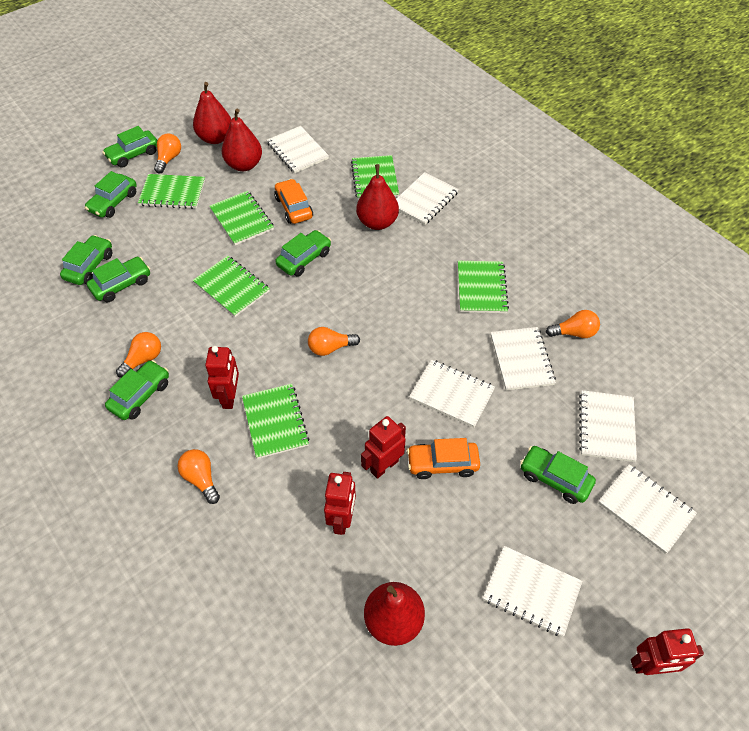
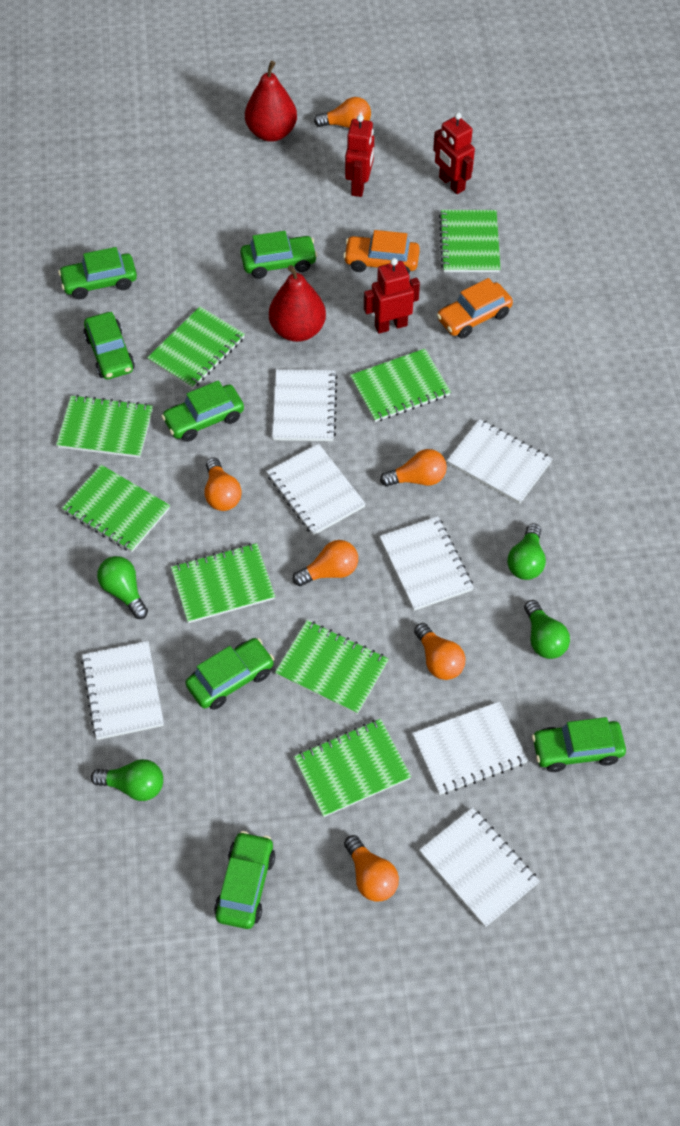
green light bulb: 0 -> 4
green notebook: 6 -> 8
orange light bulb: 5 -> 6
red pear: 4 -> 2
red robot: 4 -> 3

